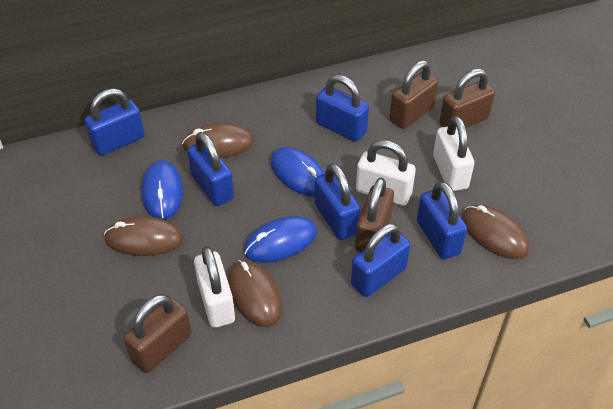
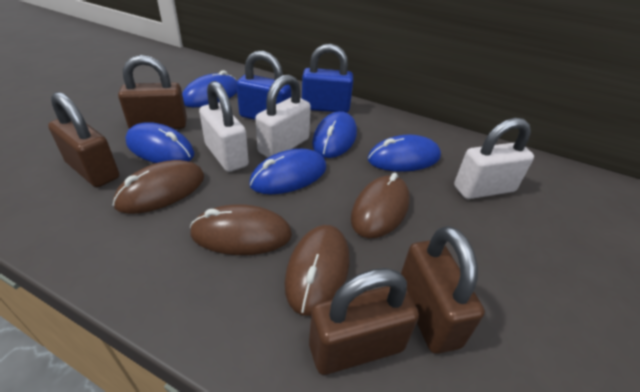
blue mouse: 3 -> 5
blue padlock: 6 -> 2

